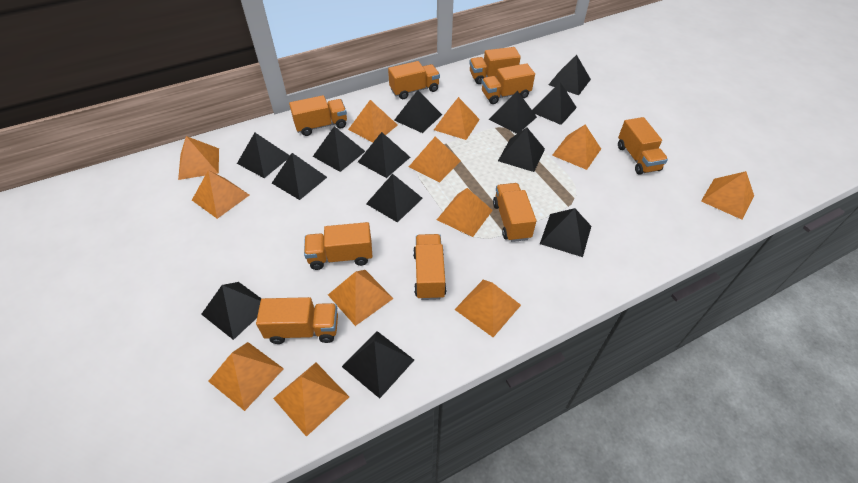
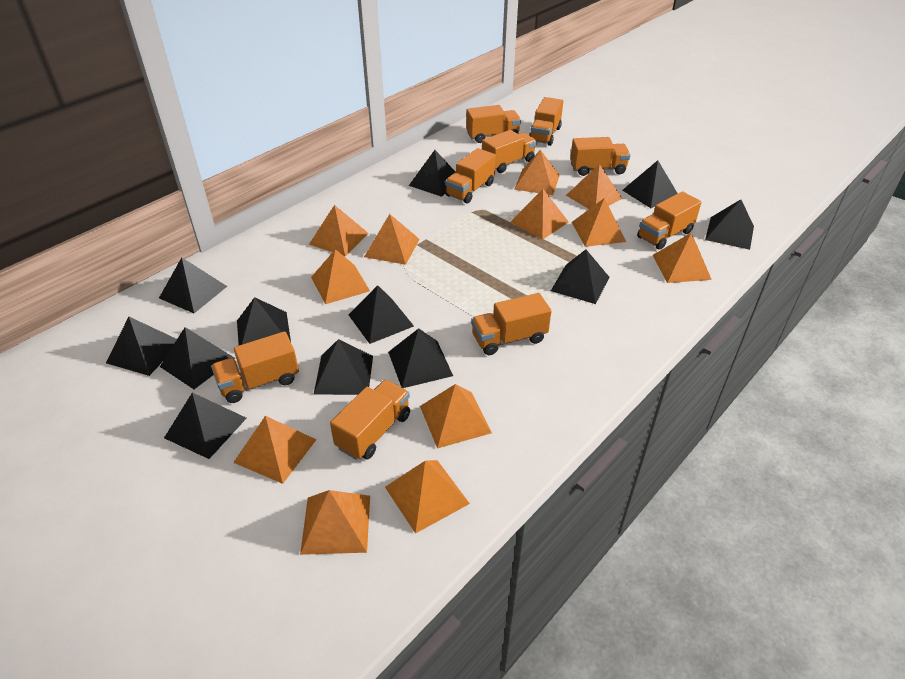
black pyramid: 13 -> 12

